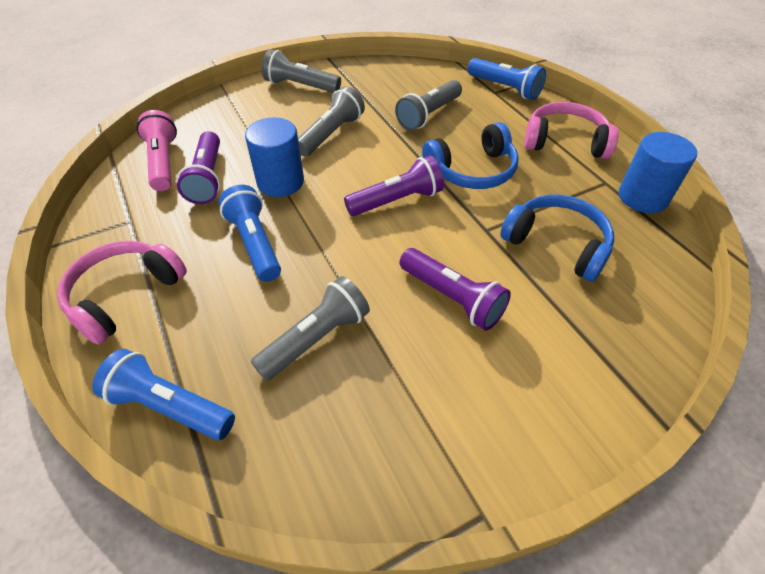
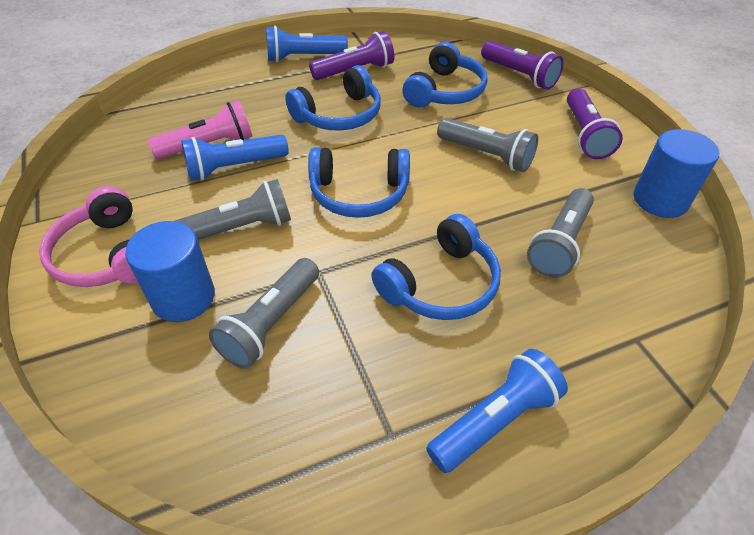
blue headphones: 2 -> 4
pink headphones: 2 -> 1

